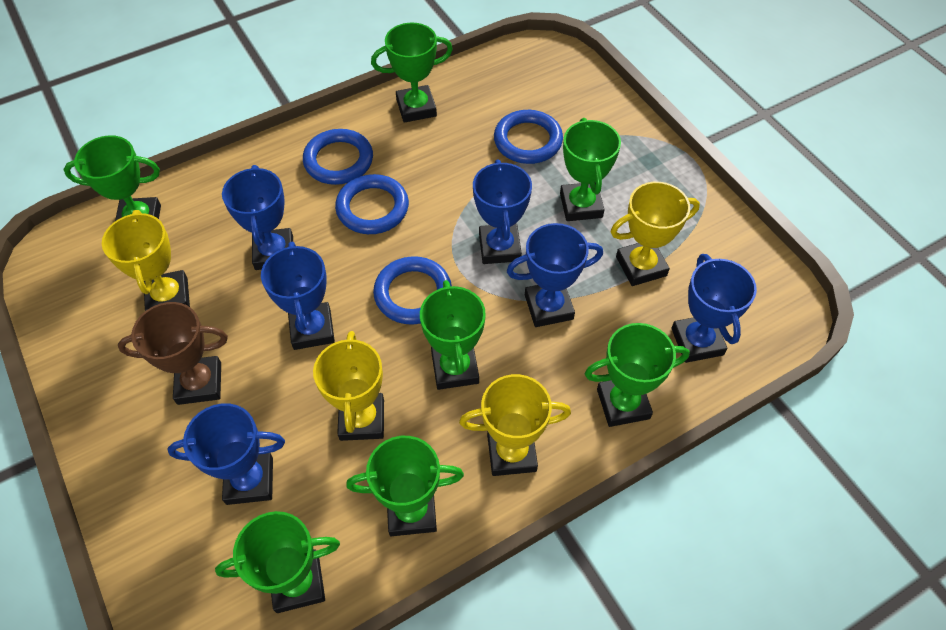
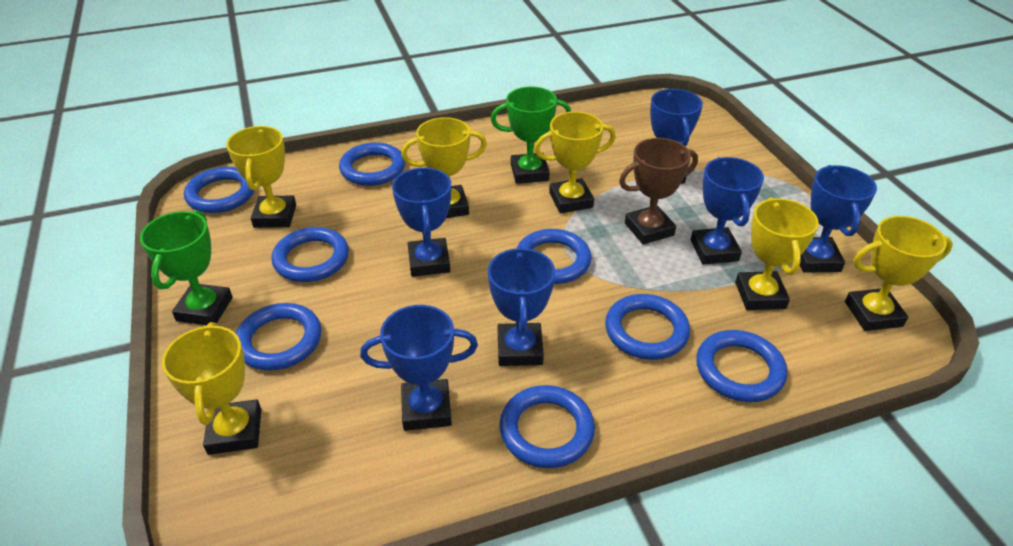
blue ring: 4 -> 8
green trophy: 7 -> 2
yellow trophy: 4 -> 6

